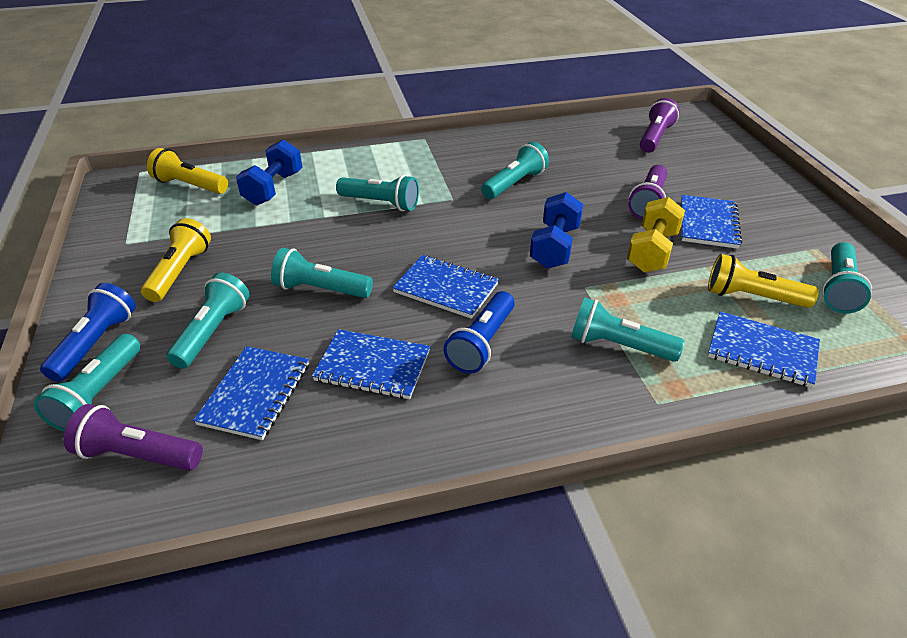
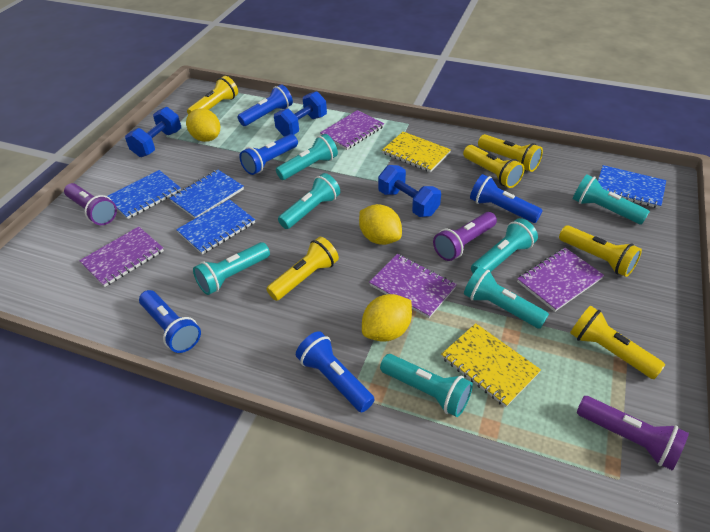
blue dumbbell: 2 -> 3
blue flashlight: 2 -> 5
blue notebook: 5 -> 4
purple notebook: 0 -> 4
yellow dumbbell: 1 -> 0
yellow flashlight: 3 -> 6
yellow lemon: 0 -> 3
yellow notebook: 0 -> 2

